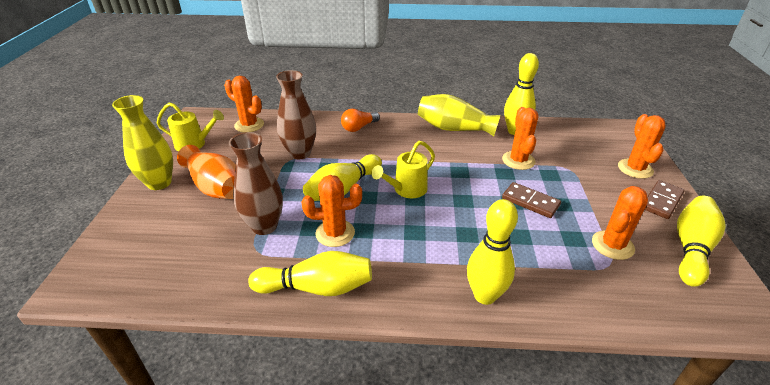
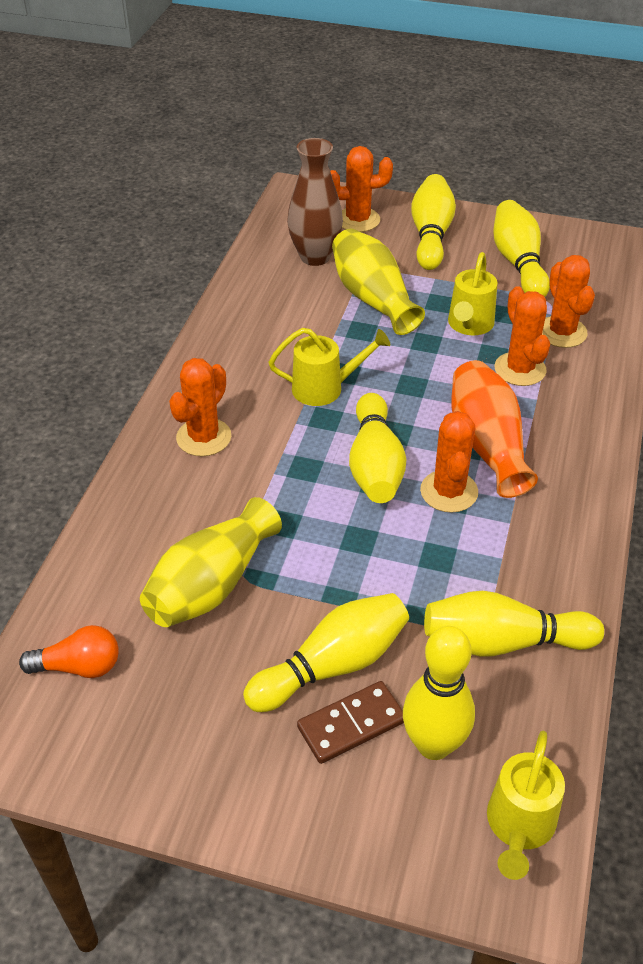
brown domino: 2 -> 1
brown vase: 2 -> 1
yellow bowling pin: 5 -> 6
yellow watering can: 2 -> 3

